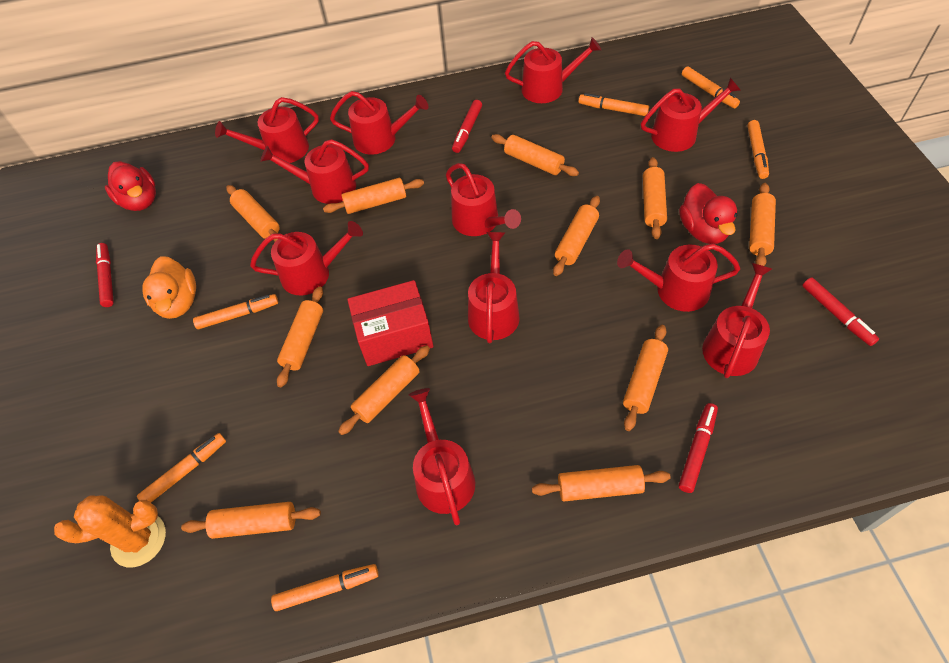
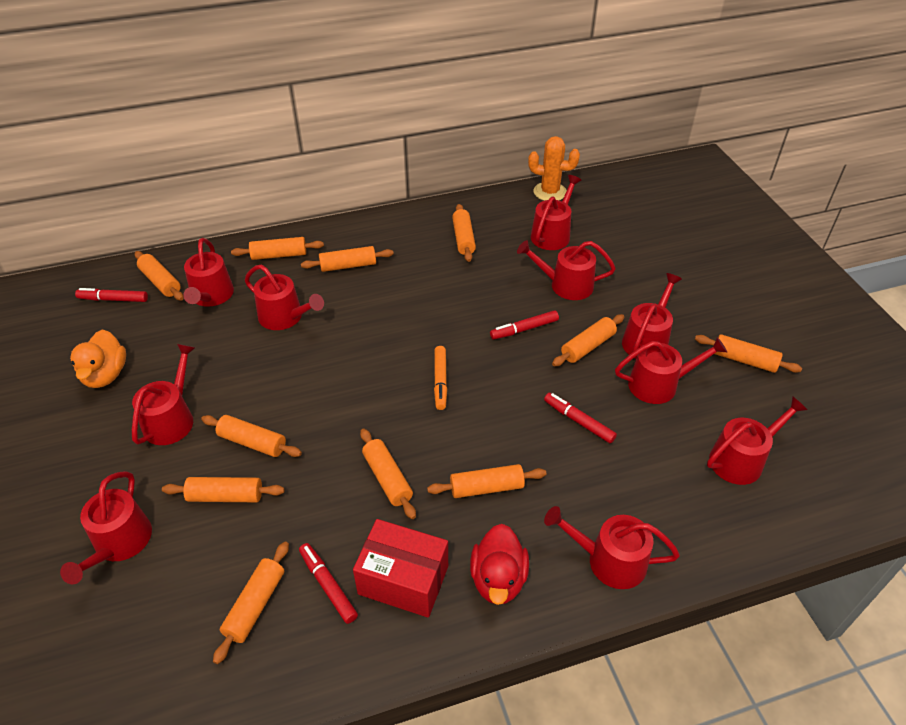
orange marker: 6 -> 1
red duck: 2 -> 1
red watering can: 11 -> 10

